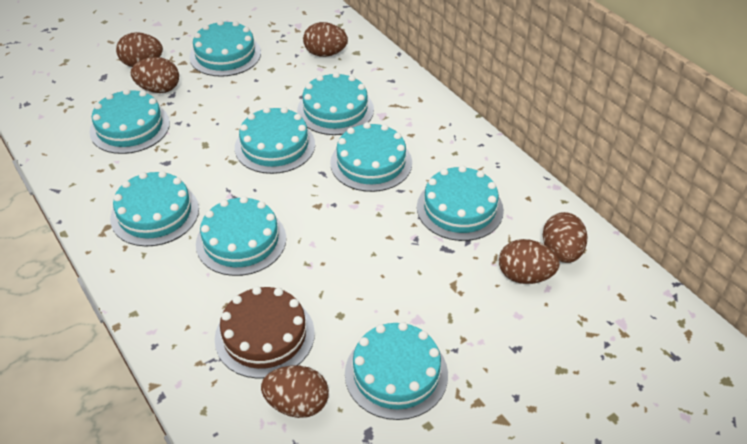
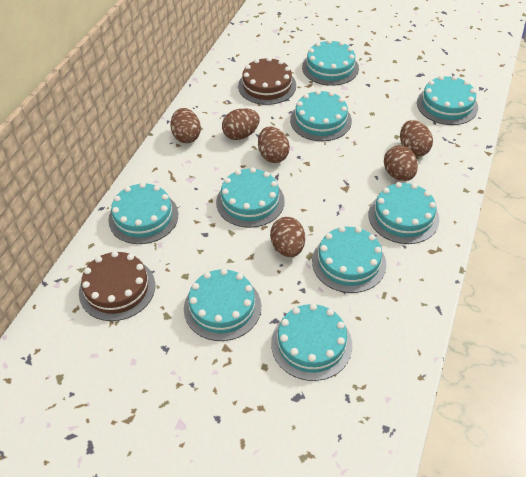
brown cake: 1 -> 2

